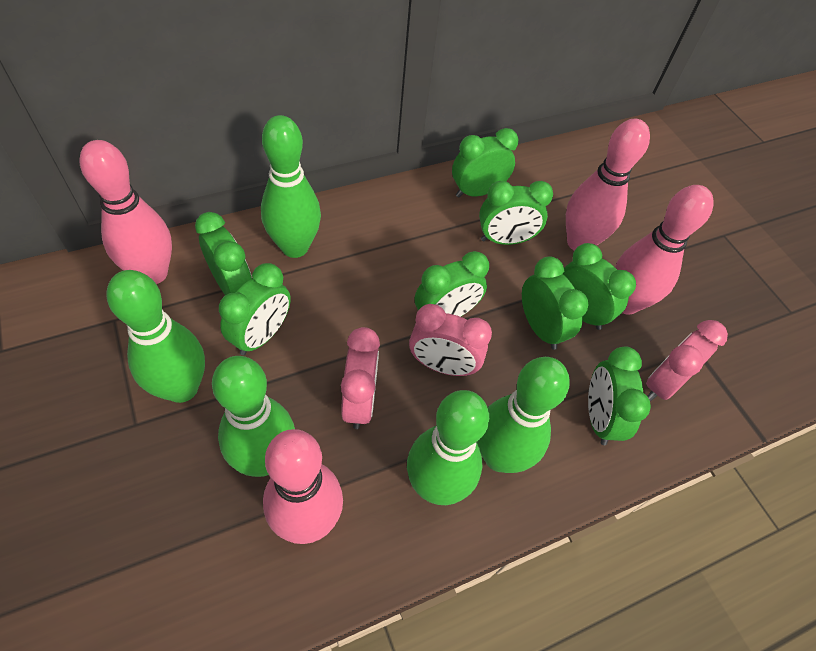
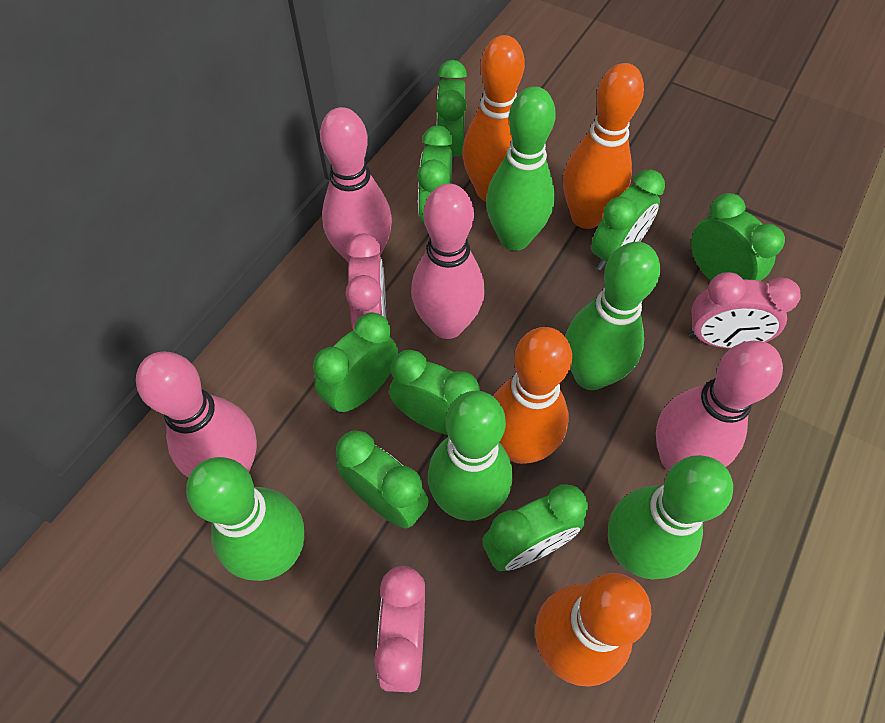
orange bowling pin: 0 -> 4

